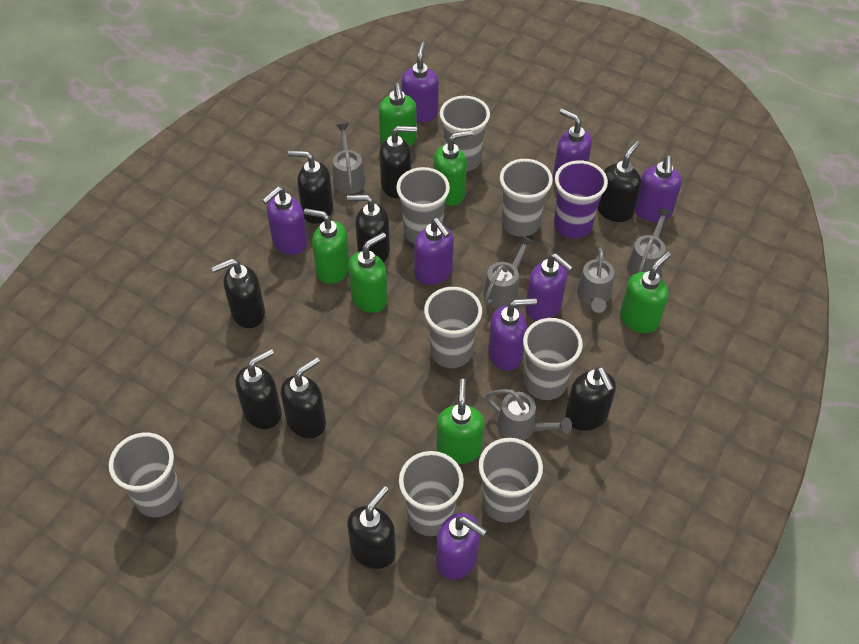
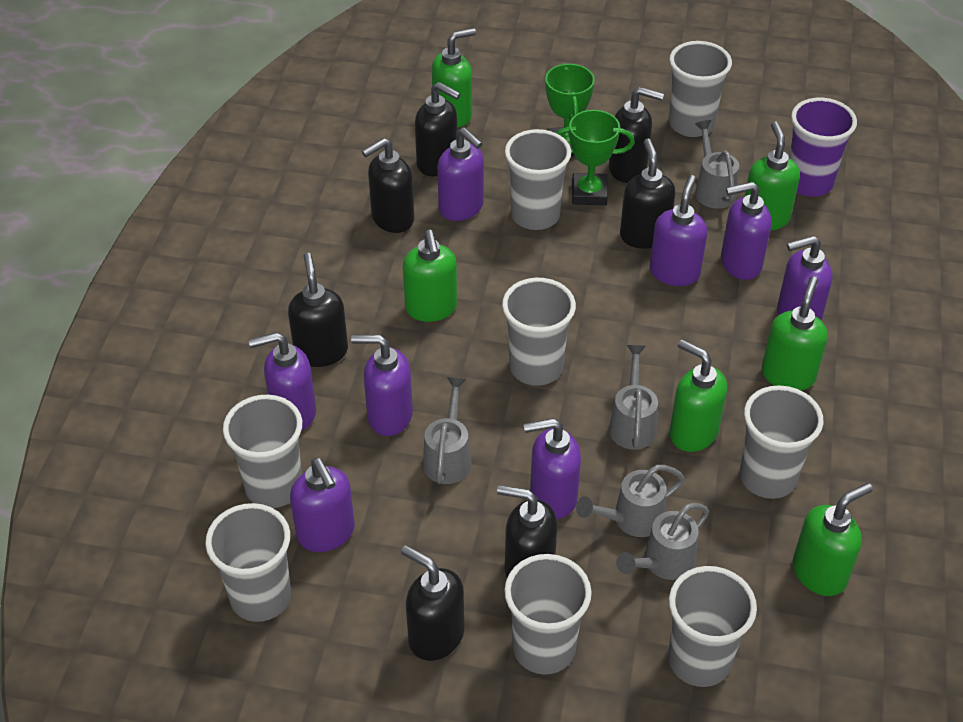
black soap dispenser: 9 -> 7
green trophy: 0 -> 2

